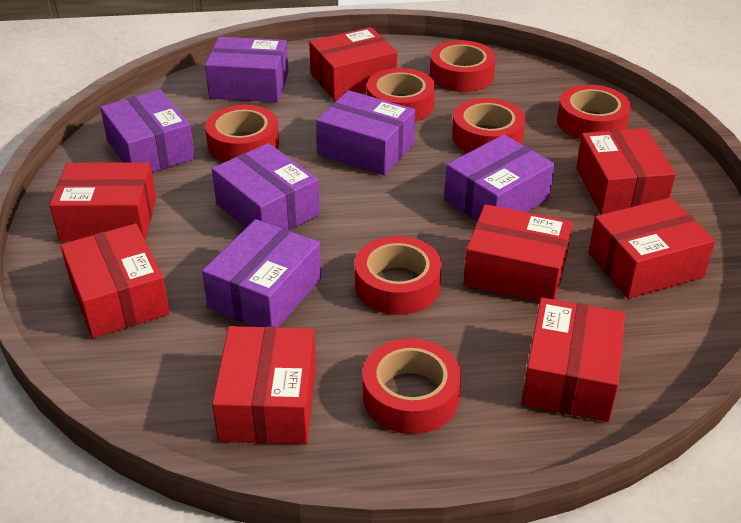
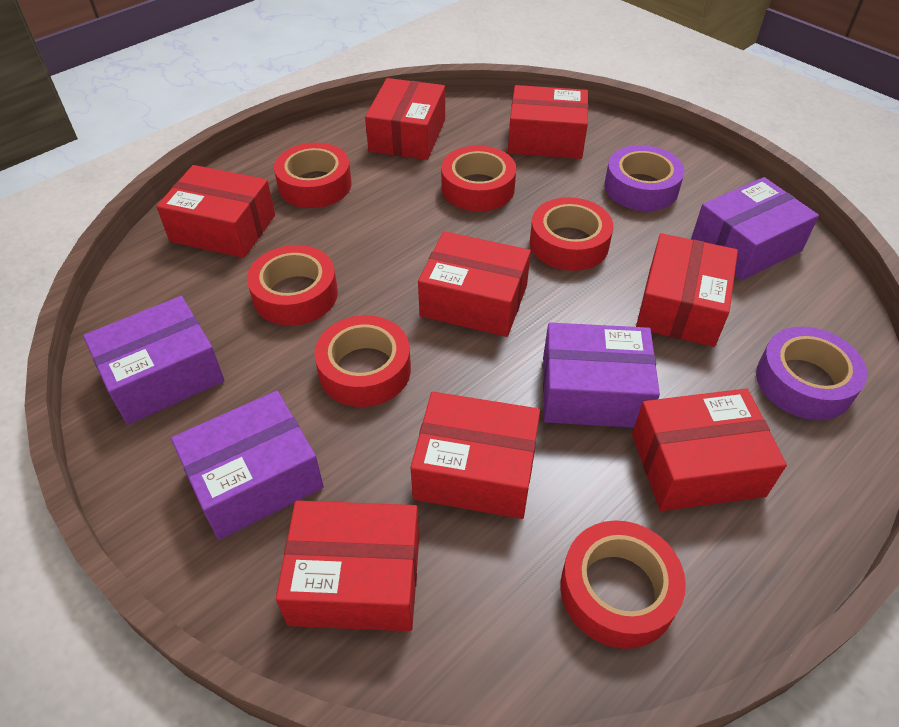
purple box: 6 -> 4
purple tape: 0 -> 2
red tape: 7 -> 6

